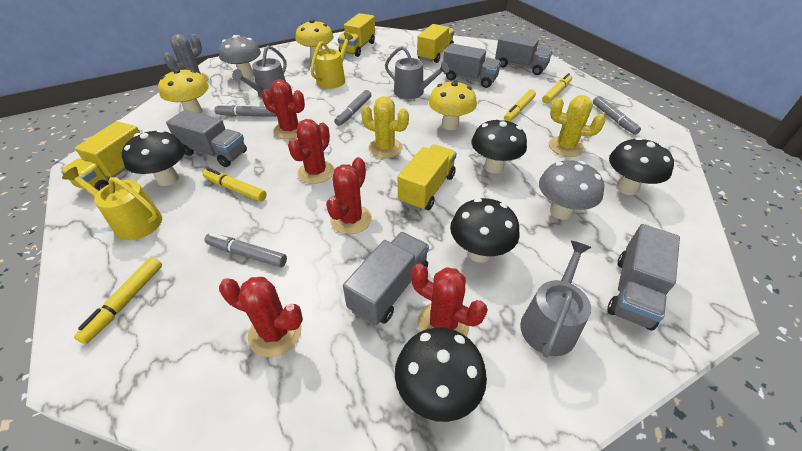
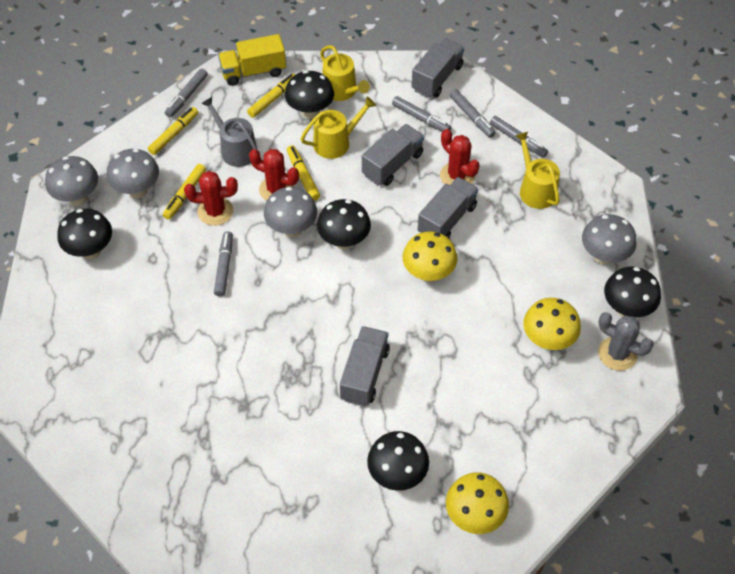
grey marker: 4 -> 5
grey mushroom: 2 -> 4
grey truck: 5 -> 4
grey watering can: 3 -> 1
red cactus: 5 -> 3
yellow cactus: 2 -> 0
yellow truck: 4 -> 1
yellow watering can: 2 -> 3

